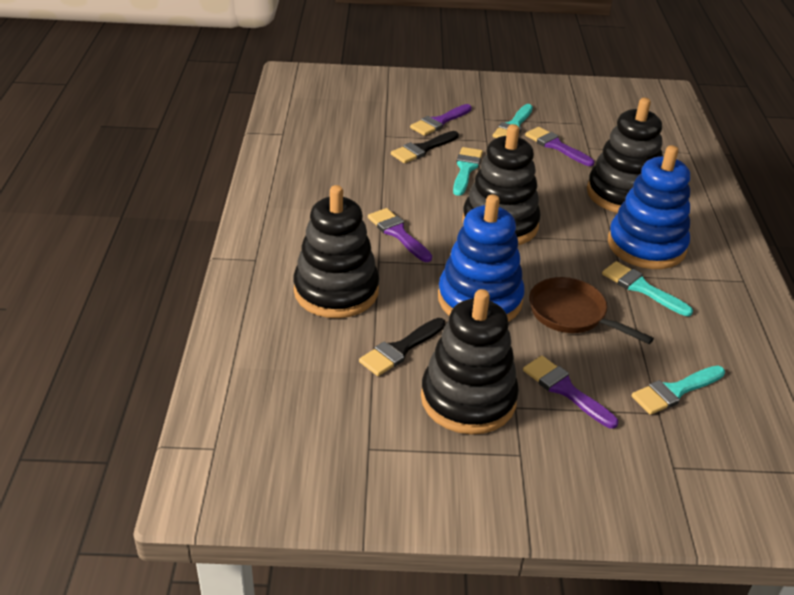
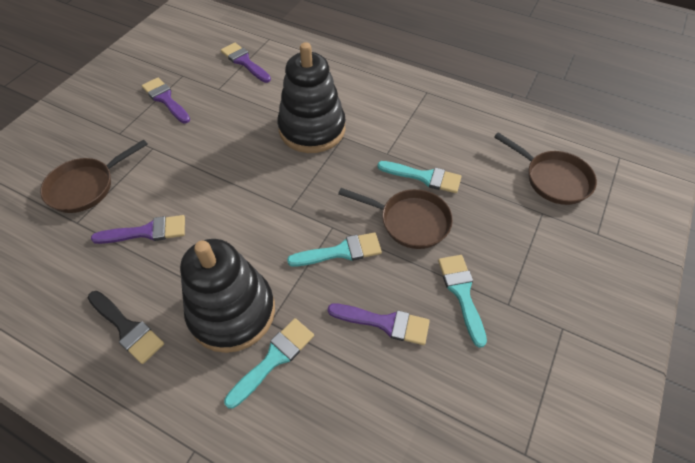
black brush: 2 -> 1
black stacking toy: 4 -> 2
blue stacking toy: 2 -> 0
brown pan: 1 -> 3

